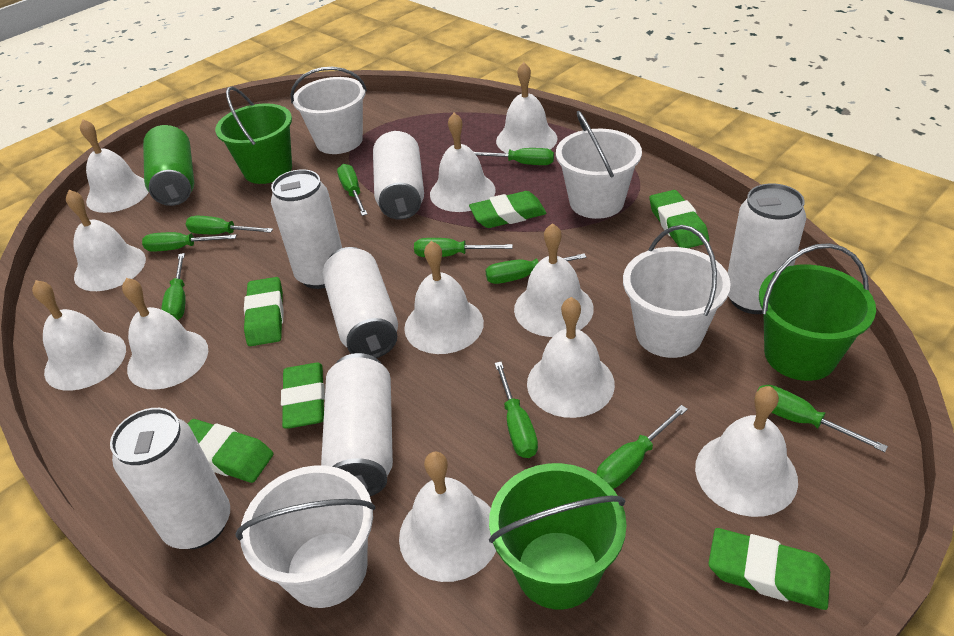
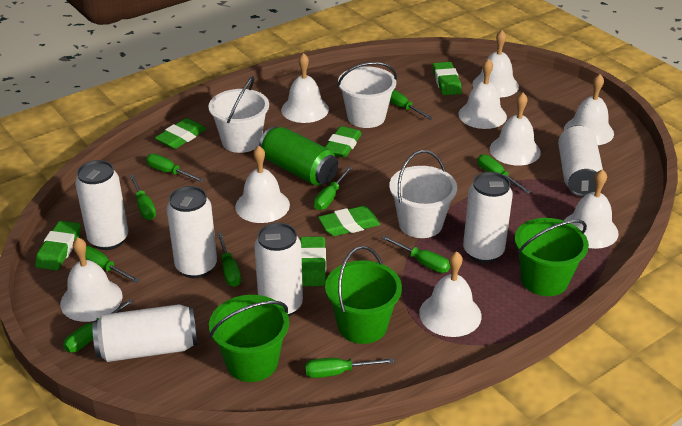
white bell: 11 -> 9
white bucket: 4 -> 3

